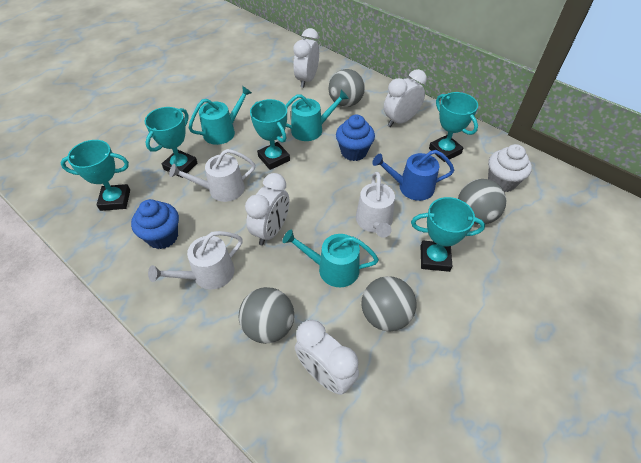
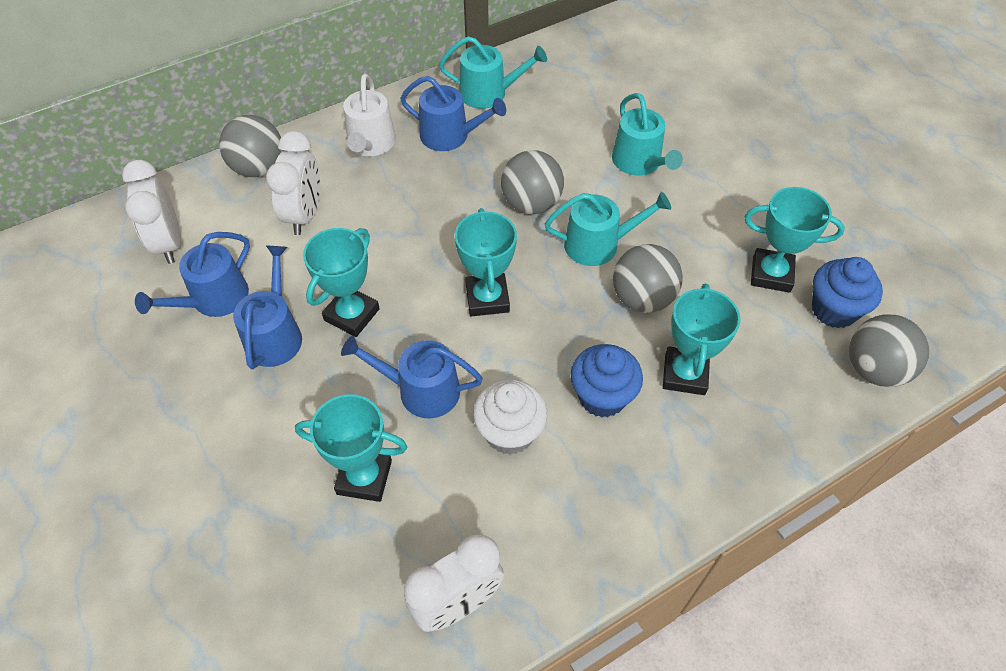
blue watering can: 1 -> 4
white clock: 4 -> 3
white watering can: 3 -> 1

